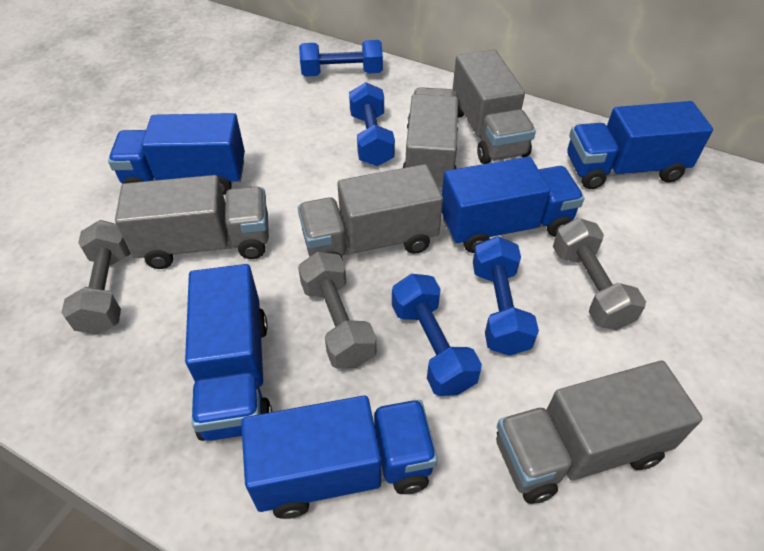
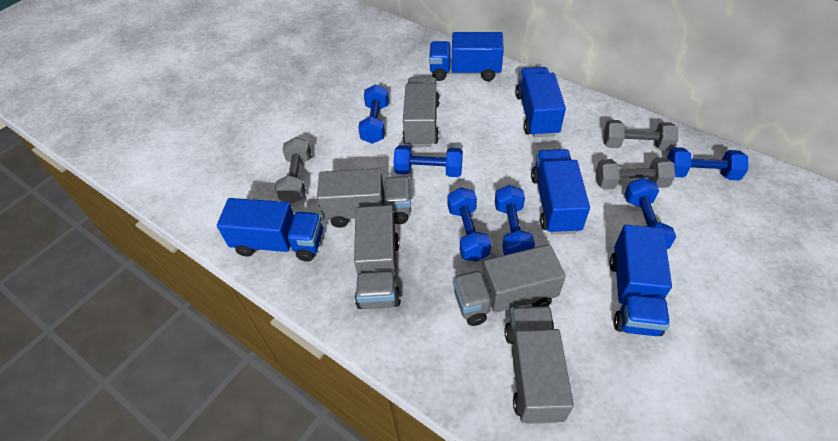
blue dumbbell: 4 -> 6

